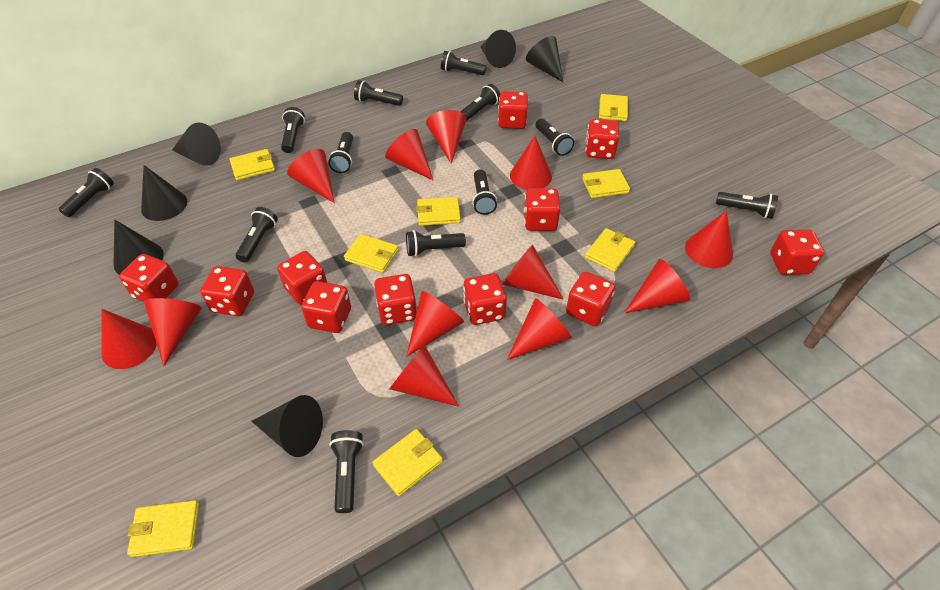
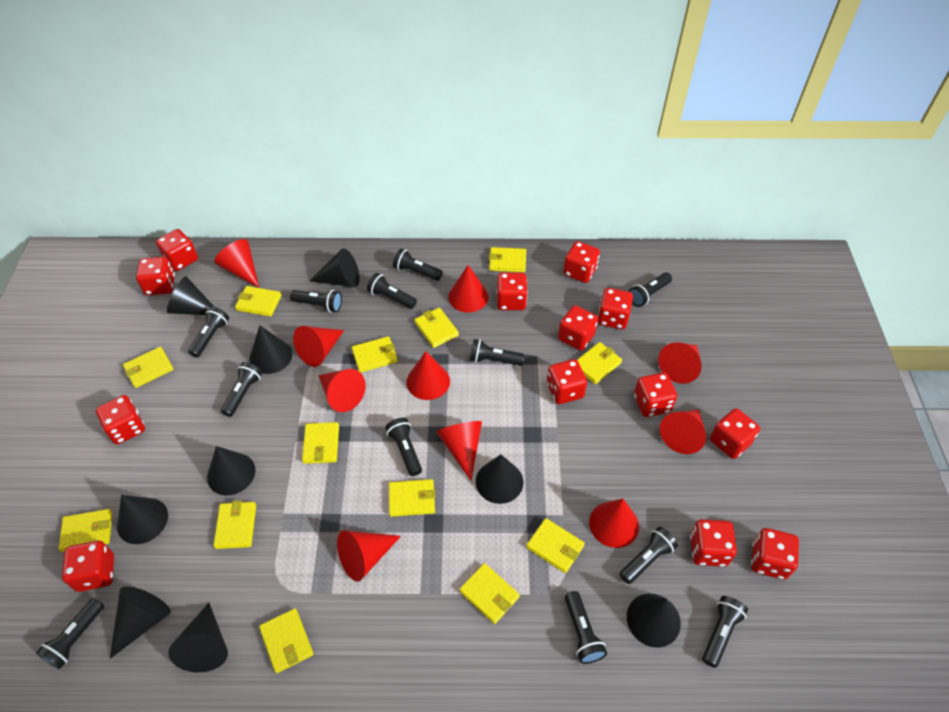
black cone: 6 -> 9
red cone: 12 -> 10
red dice: 11 -> 13
yellow wallet: 8 -> 13

